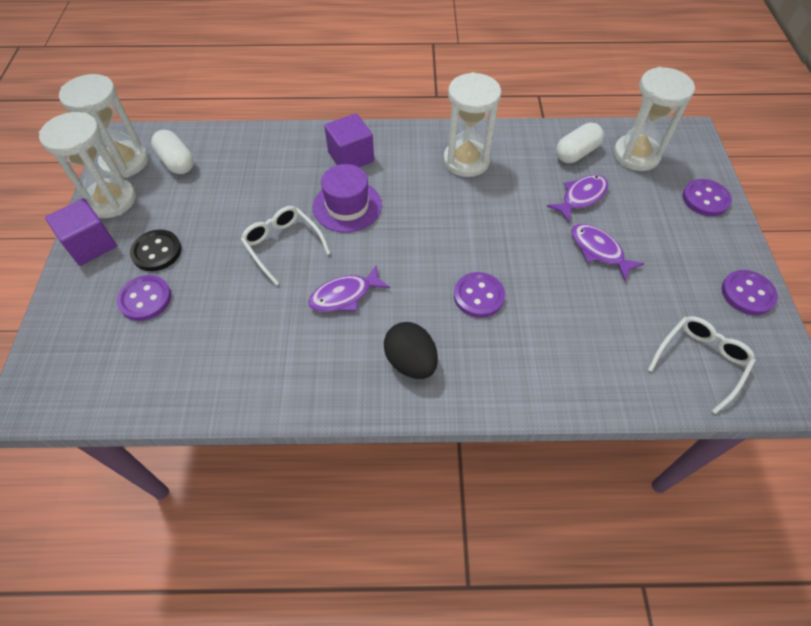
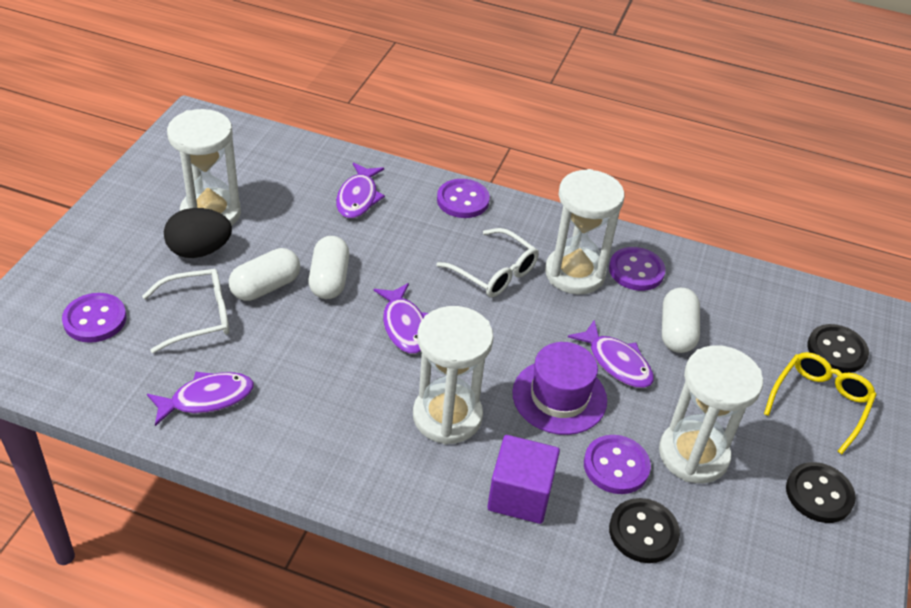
black button: 1 -> 3
purple cube: 2 -> 1
purple fish: 3 -> 4
white capsule: 2 -> 3
yellow glasses: 0 -> 1

